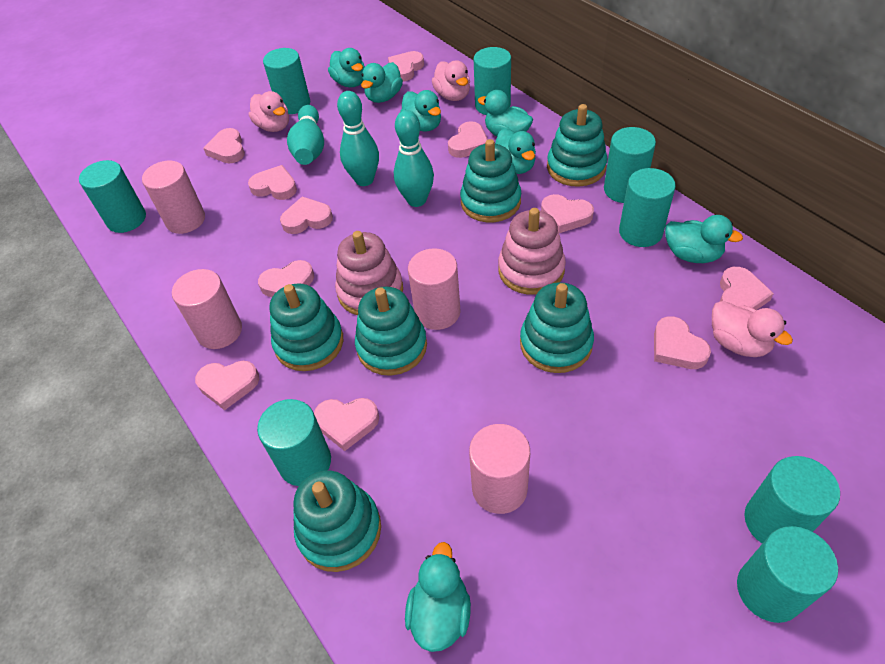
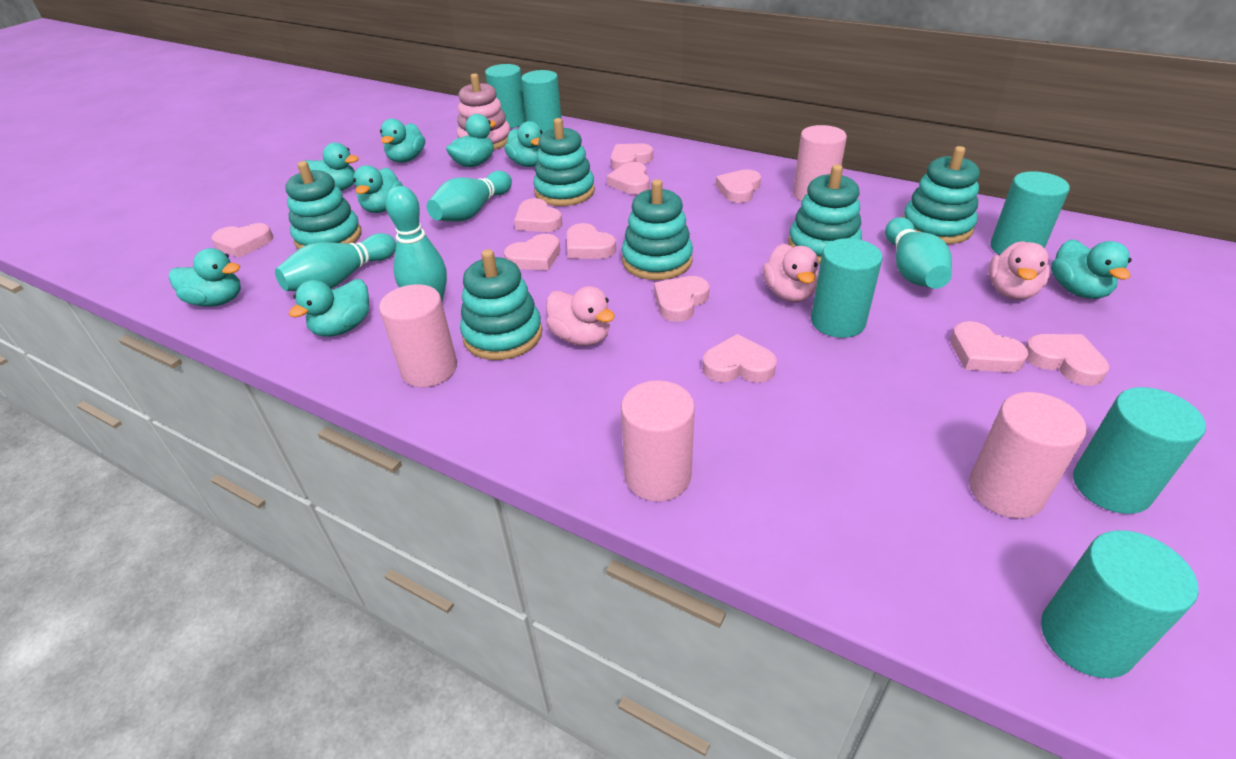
pink stacking toy: 2 -> 1
turquoise bowling pin: 3 -> 4
turquoise cylinder: 8 -> 6
turquoise duck: 7 -> 8

